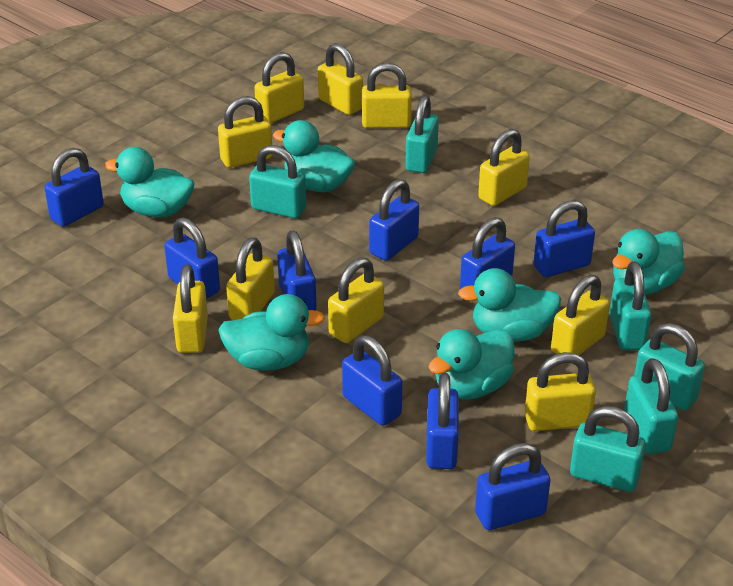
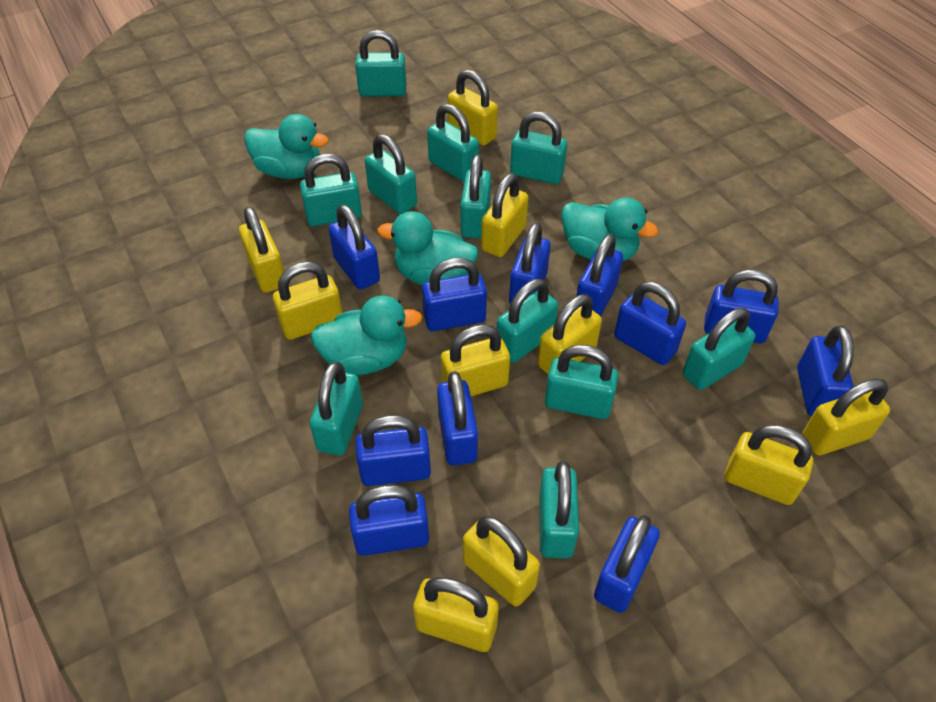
blue padlock: 9 -> 11
turquoise duck: 6 -> 4
turquoise padlock: 6 -> 11

